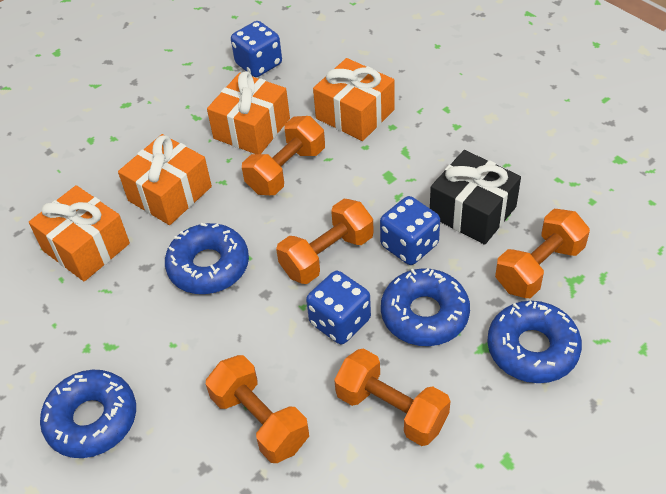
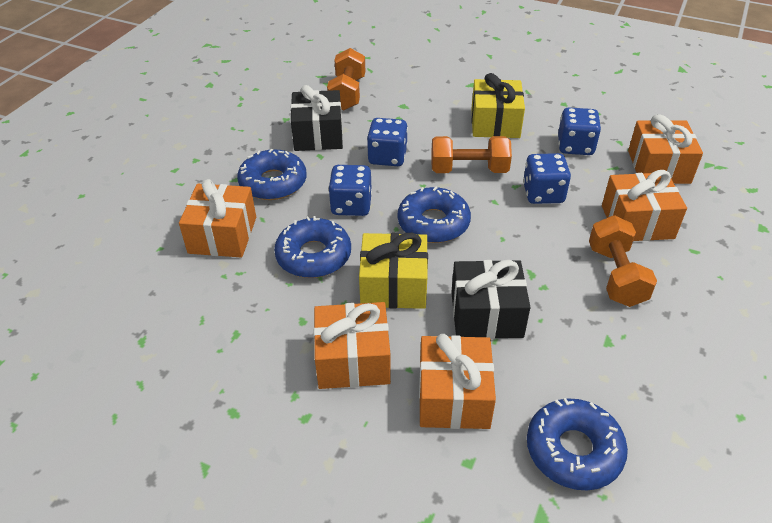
black gift: 1 -> 2
blue dice: 3 -> 4
orange dumbbell: 5 -> 3
orange gift: 4 -> 5
yellow gift: 0 -> 2

